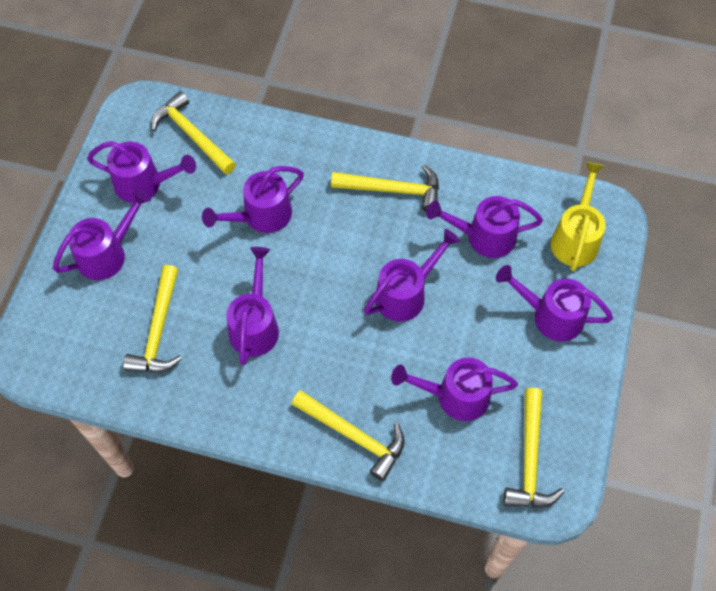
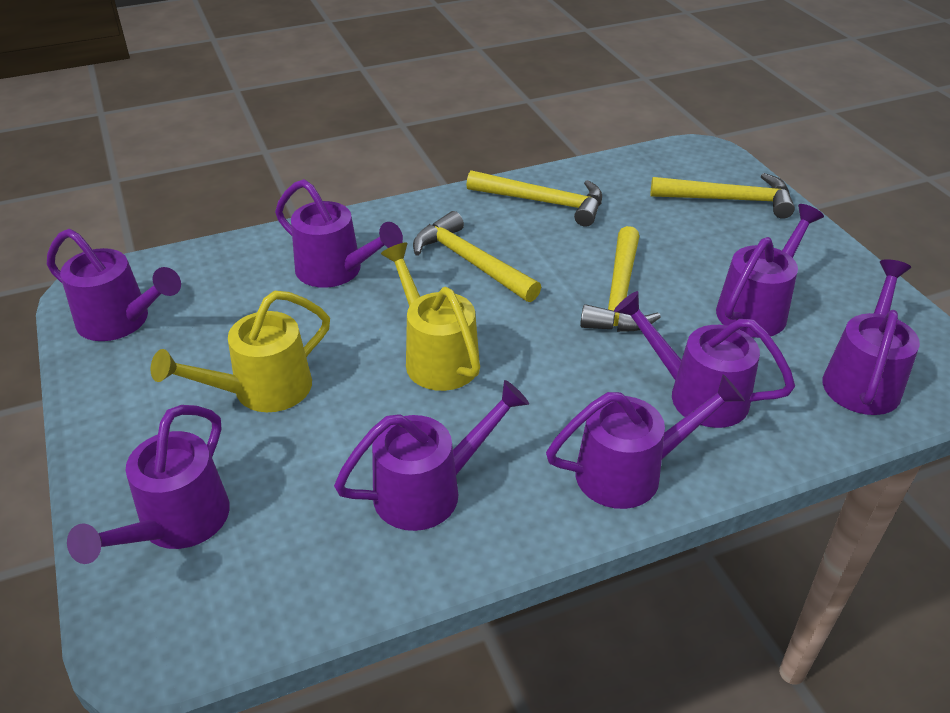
yellow hammer: 5 -> 4
yellow watering can: 1 -> 2

